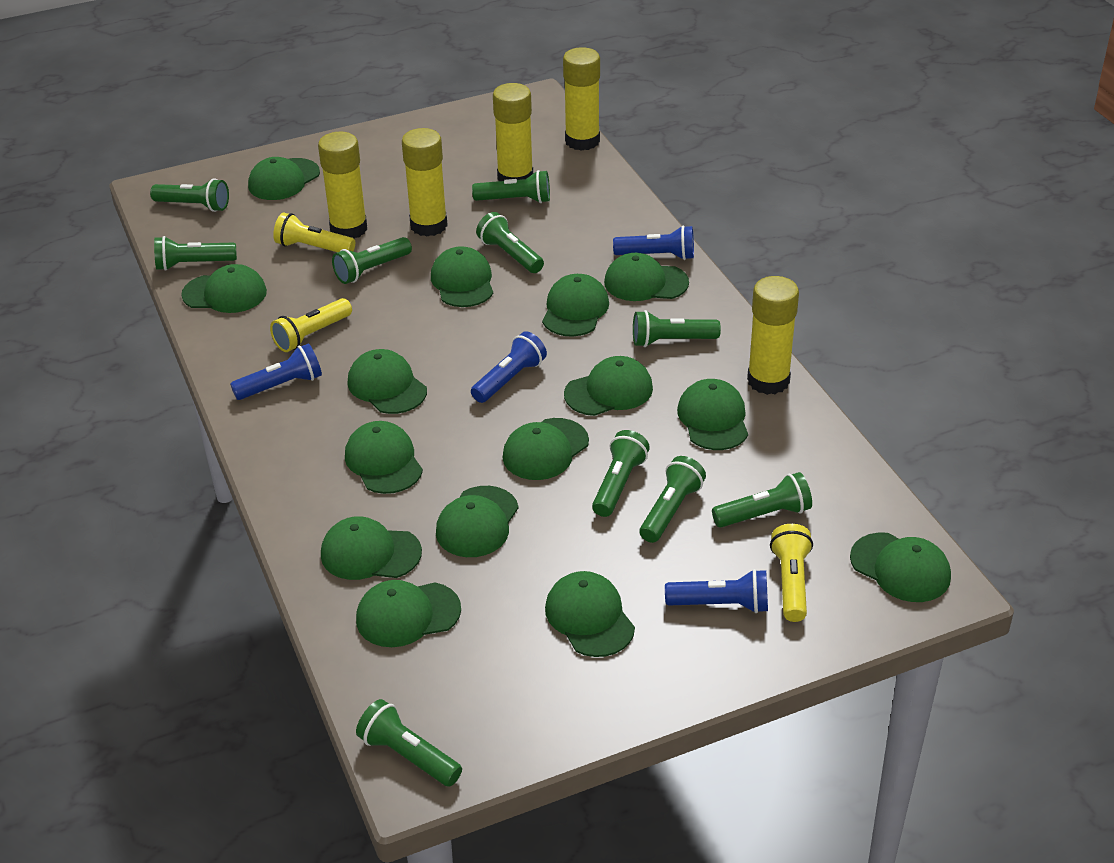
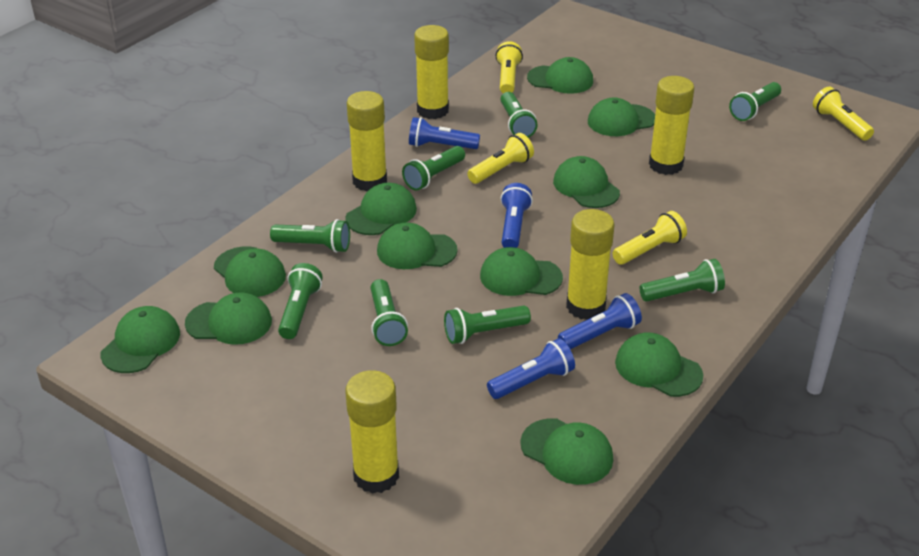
green cap: 15 -> 11
green flashlight: 10 -> 8
yellow flashlight: 3 -> 4

